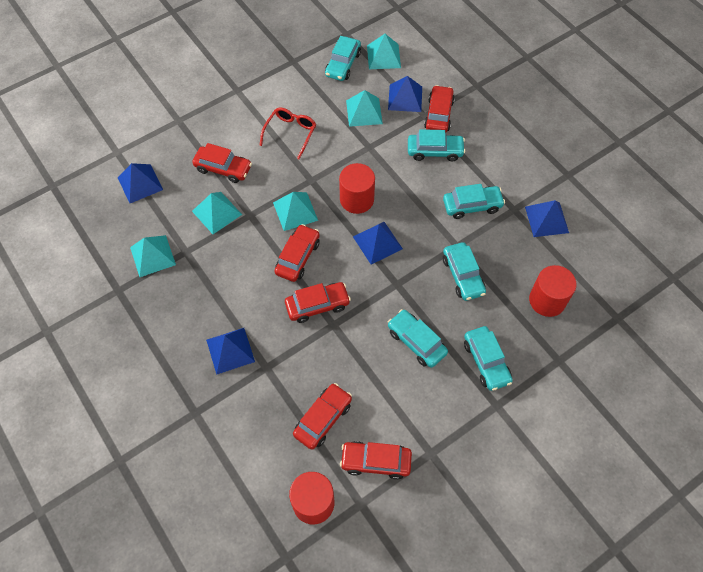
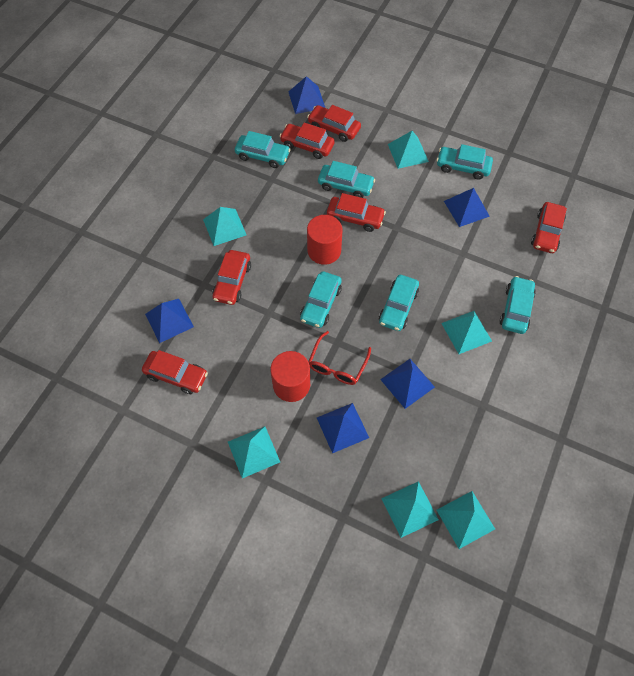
red cylinder: 3 -> 2
turquoise pyramid: 5 -> 6

